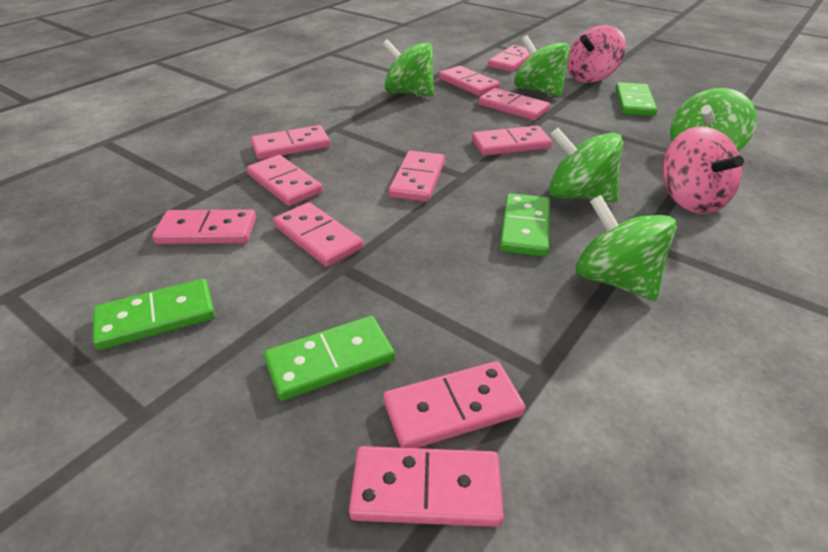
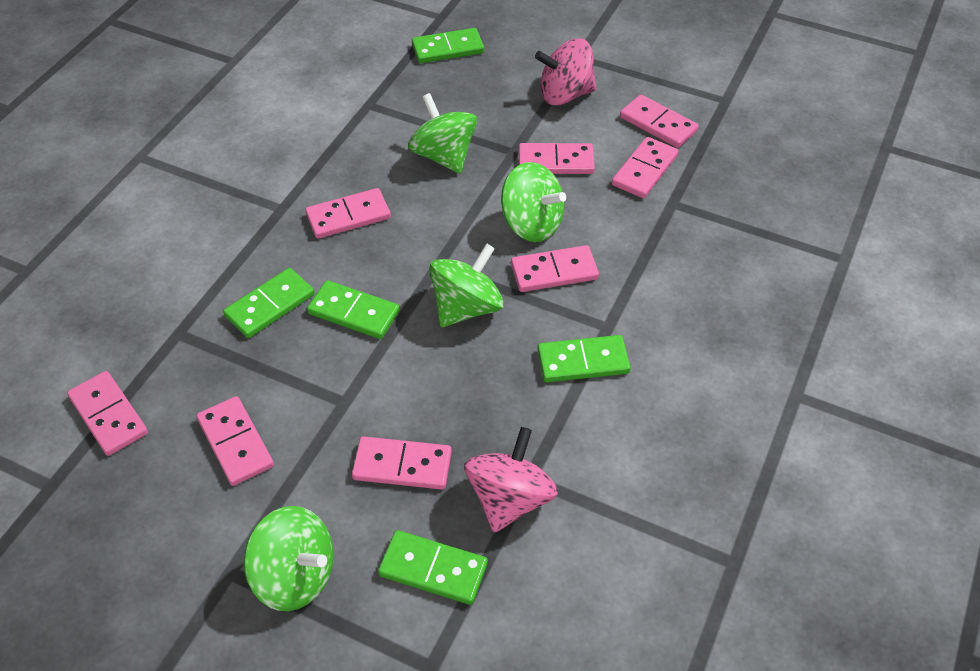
green domino: 4 -> 5
green spinning top: 5 -> 4
pink domino: 11 -> 8

